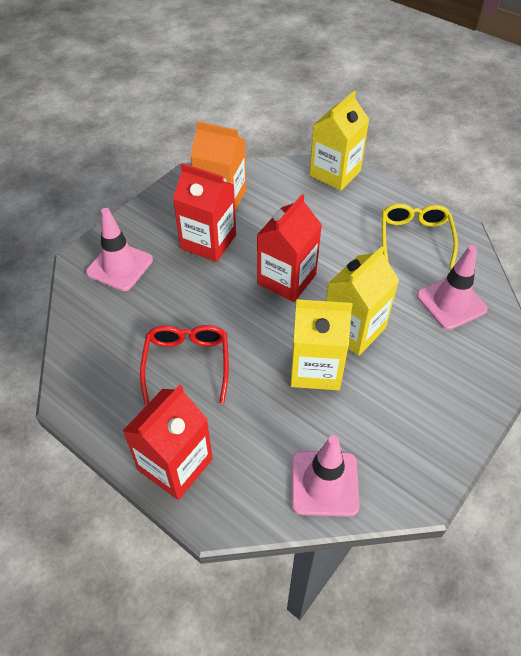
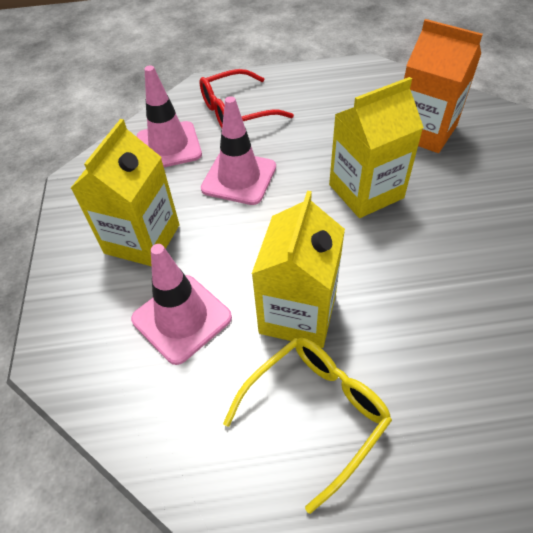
red carton: 3 -> 0

